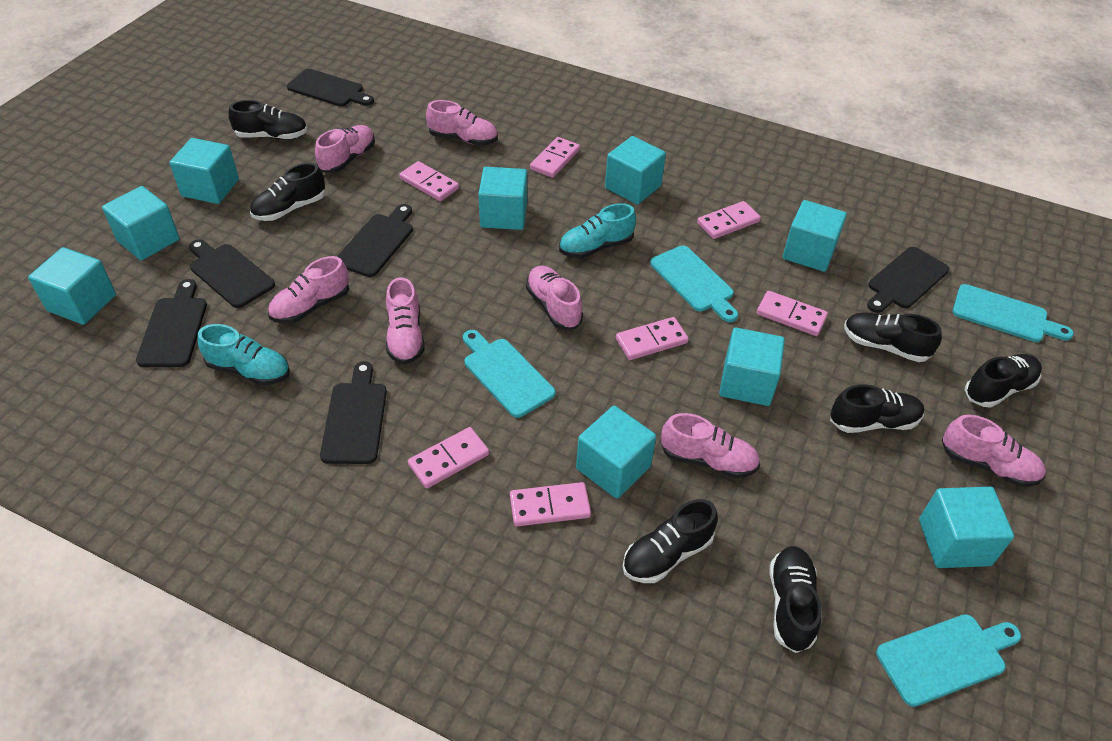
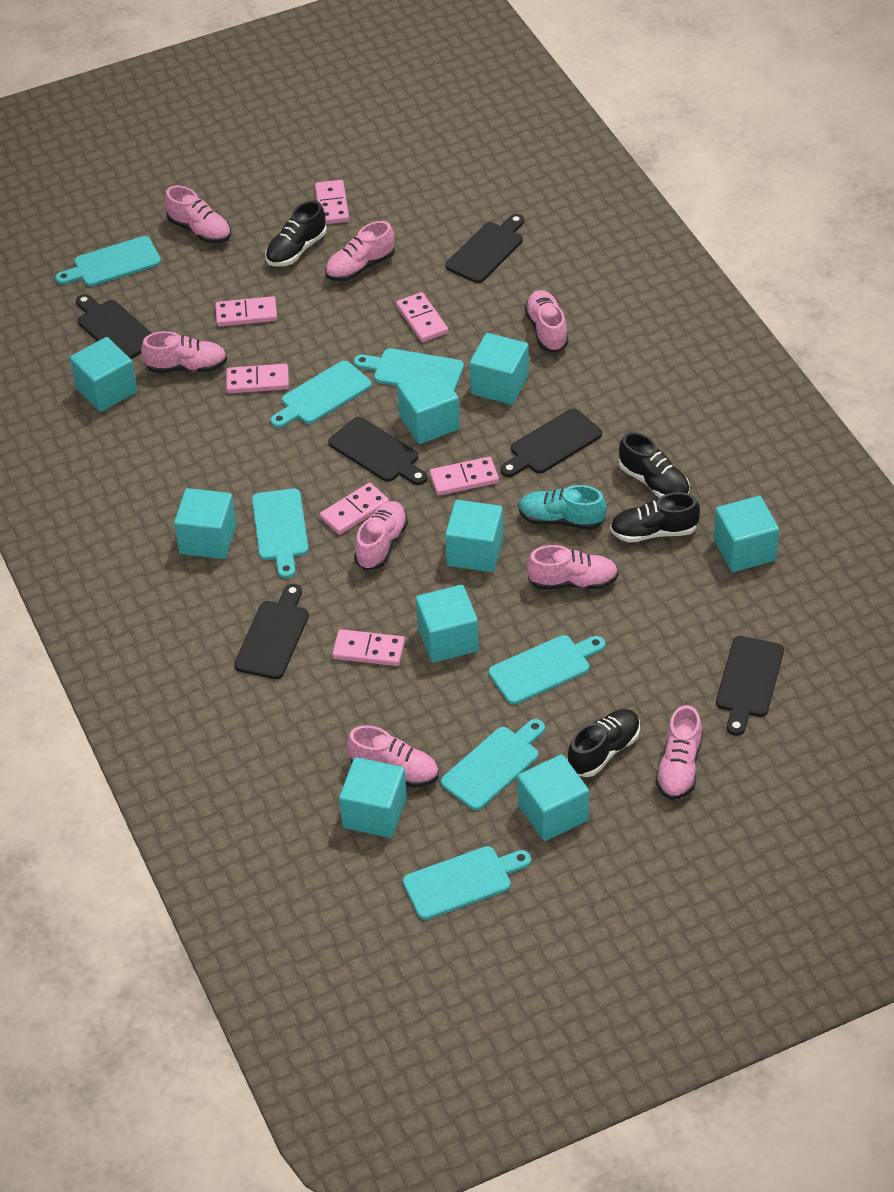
black shoe: 7 -> 4
pink shoe: 7 -> 8
turquoise cutting board: 4 -> 7
turquoise shoe: 2 -> 1

